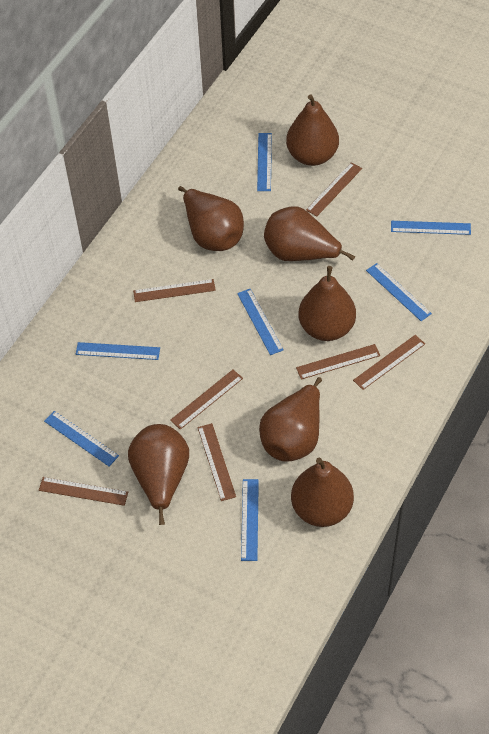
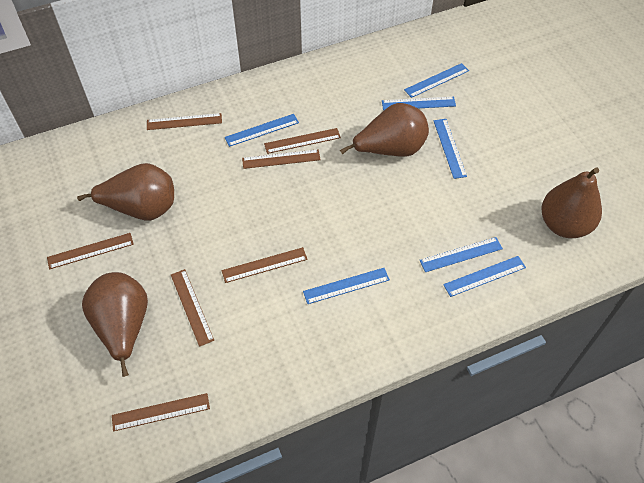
brown pear: 7 -> 4

